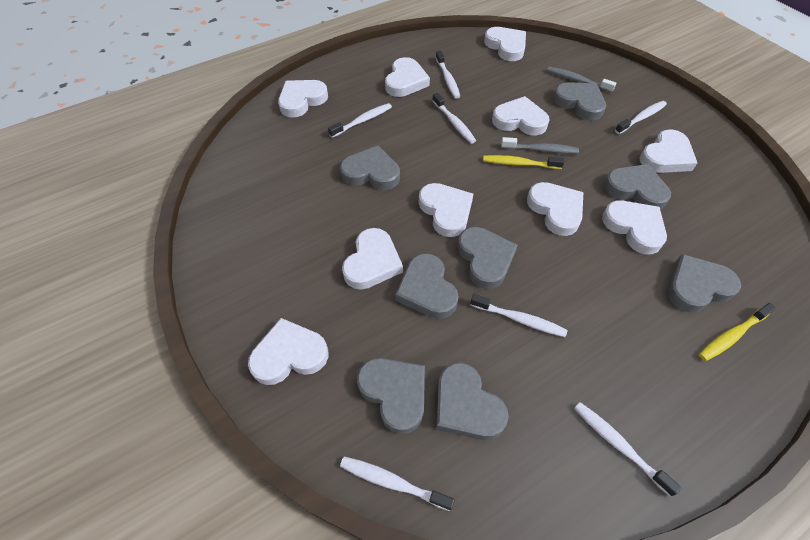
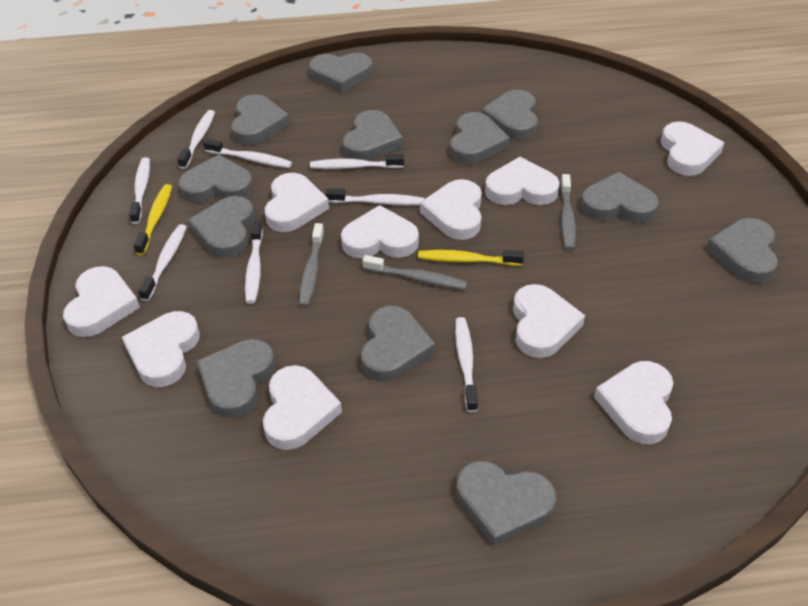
grey heart: 8 -> 12
grey toothbrush: 2 -> 3
white toothbrush: 7 -> 8

